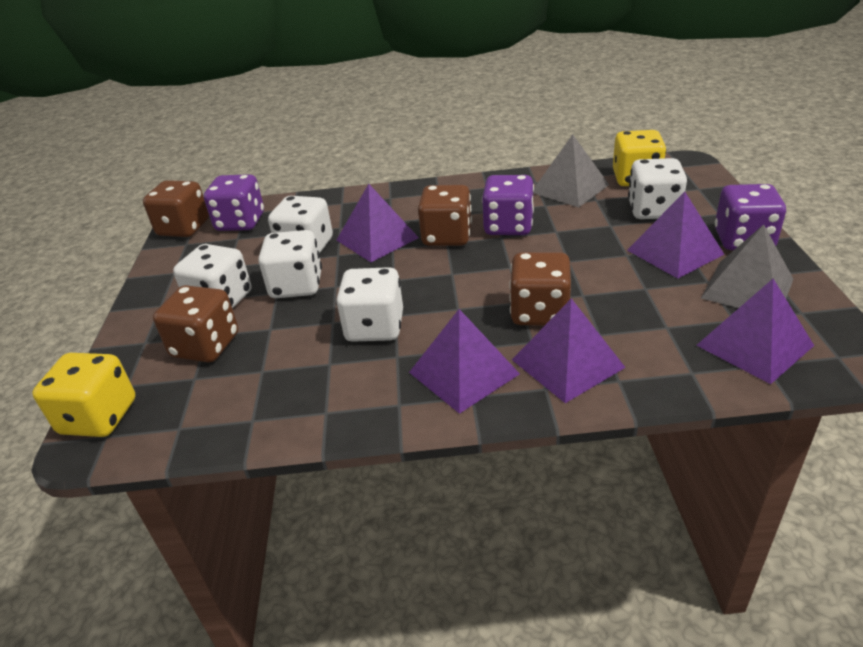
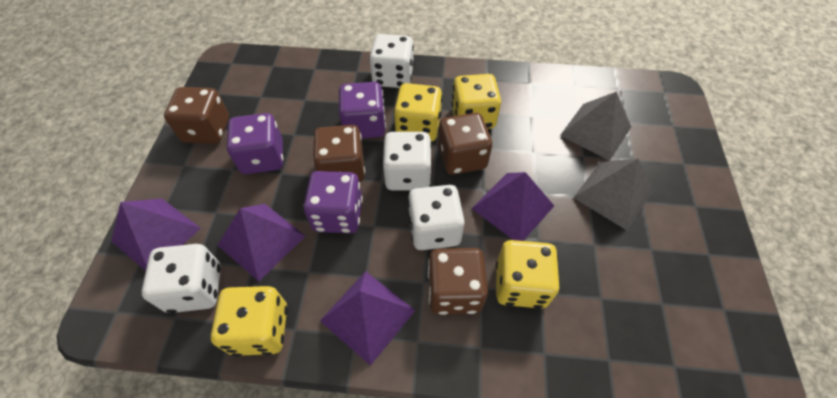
purple pyramid: 5 -> 4
white dice: 5 -> 4
yellow dice: 2 -> 4

